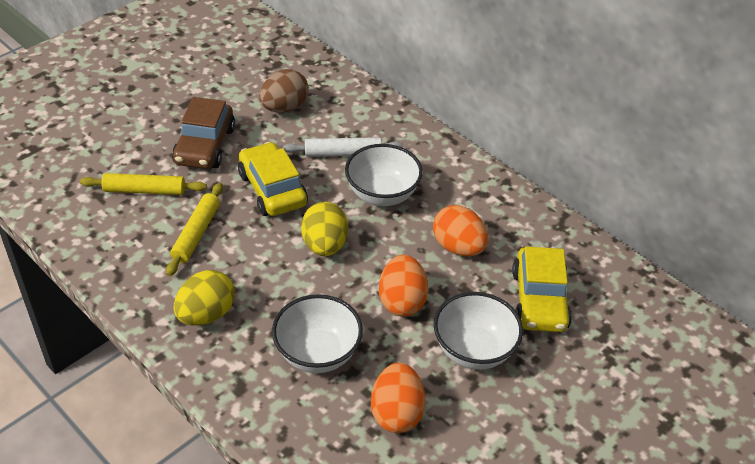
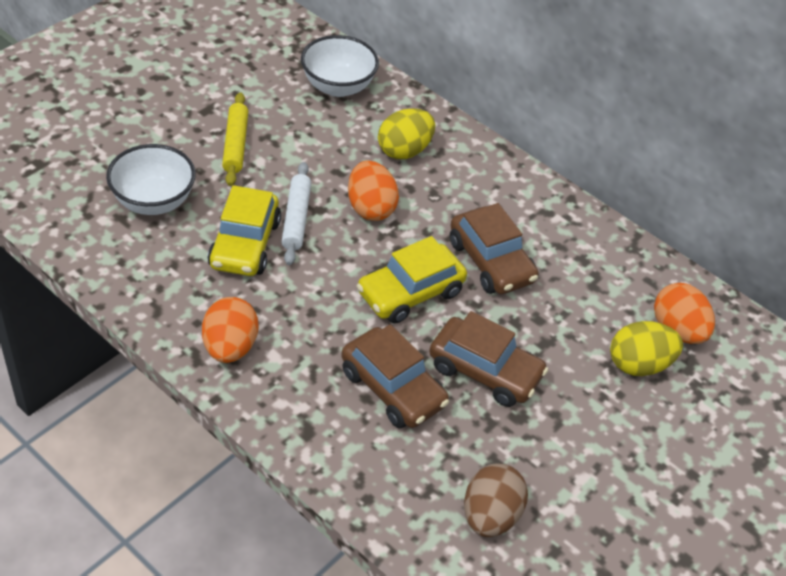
brown car: 1 -> 3
white bowl: 3 -> 2
yellow rolling pin: 2 -> 1

